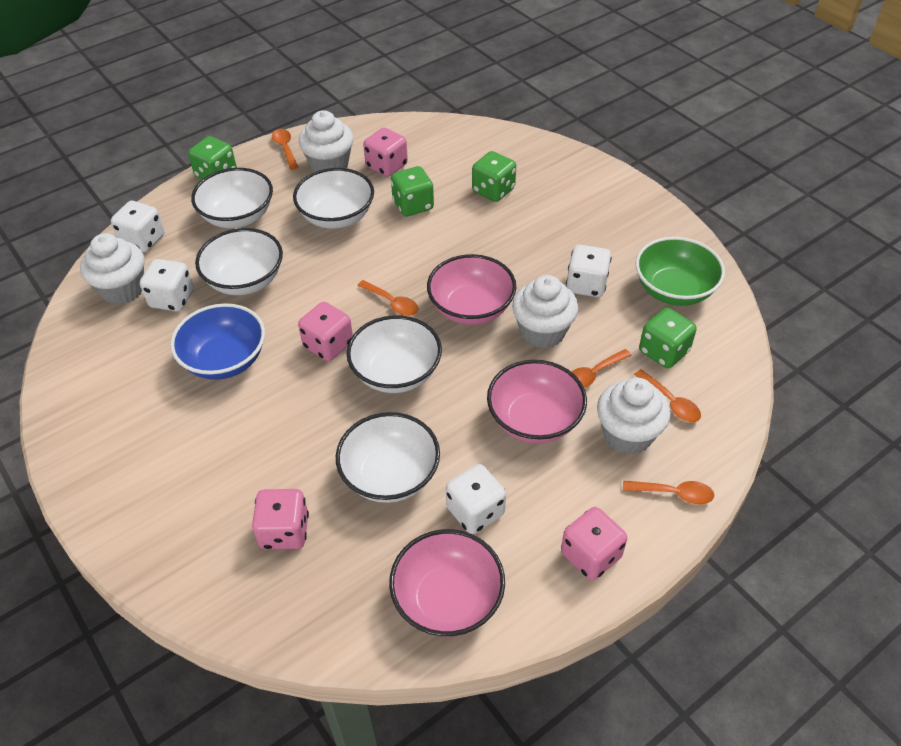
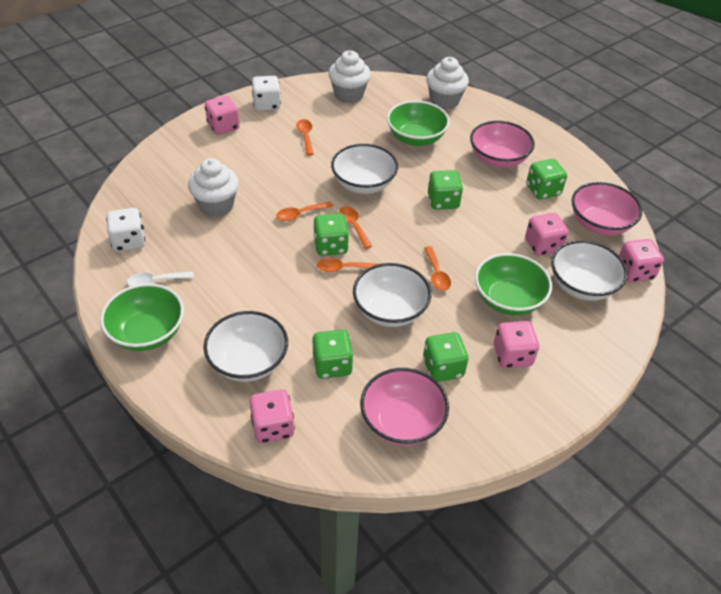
blue bowl: 1 -> 0
green bowl: 1 -> 3
green dice: 4 -> 5
pink dice: 4 -> 5
white bowl: 5 -> 4
white cupcake: 4 -> 3
white dice: 4 -> 2
white spoon: 0 -> 1

